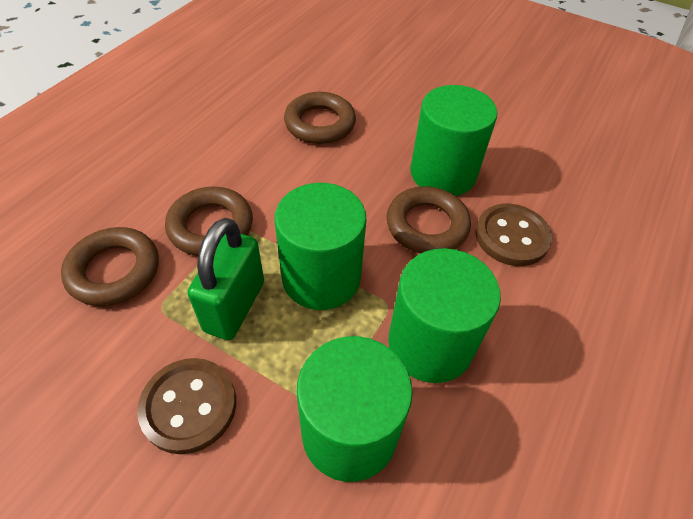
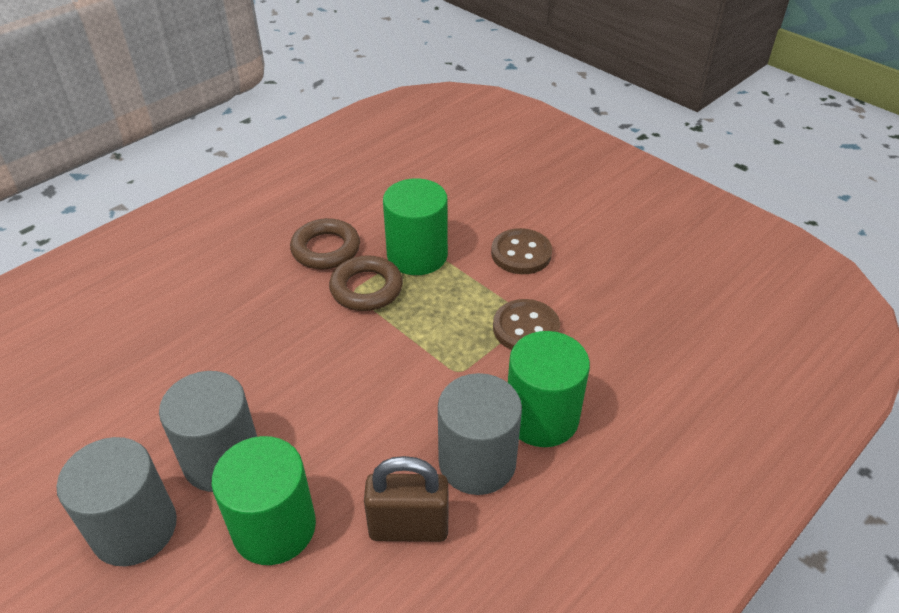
brown padlock: 0 -> 1
brown ring: 4 -> 2
green cylinder: 4 -> 3
green padlock: 1 -> 0
grey cylinder: 0 -> 3

